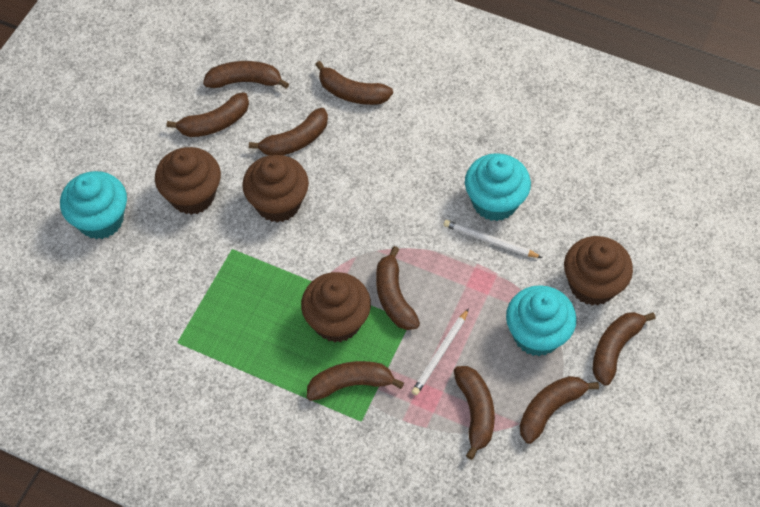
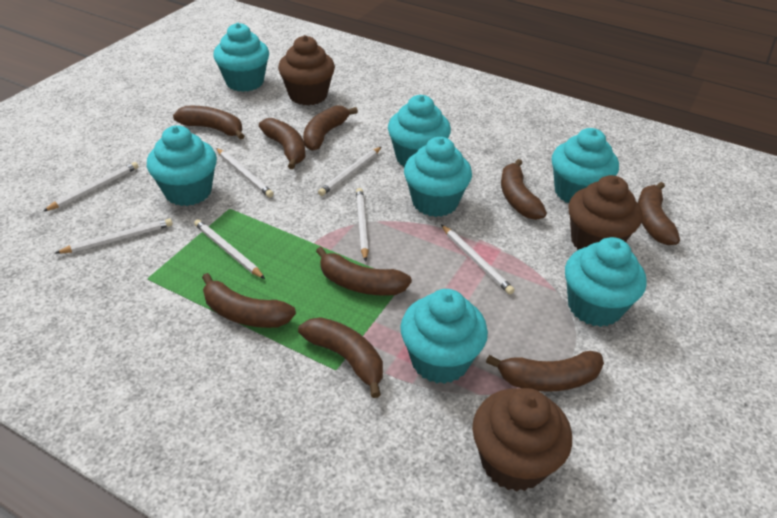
brown cupcake: 4 -> 3
turquoise cupcake: 3 -> 7
white pencil: 2 -> 7

